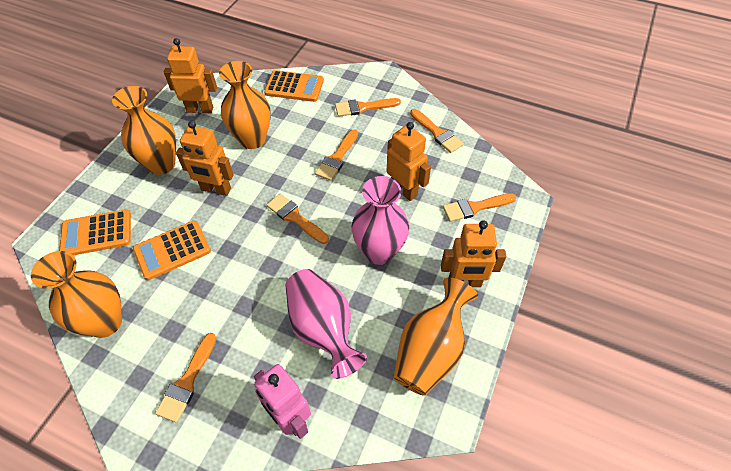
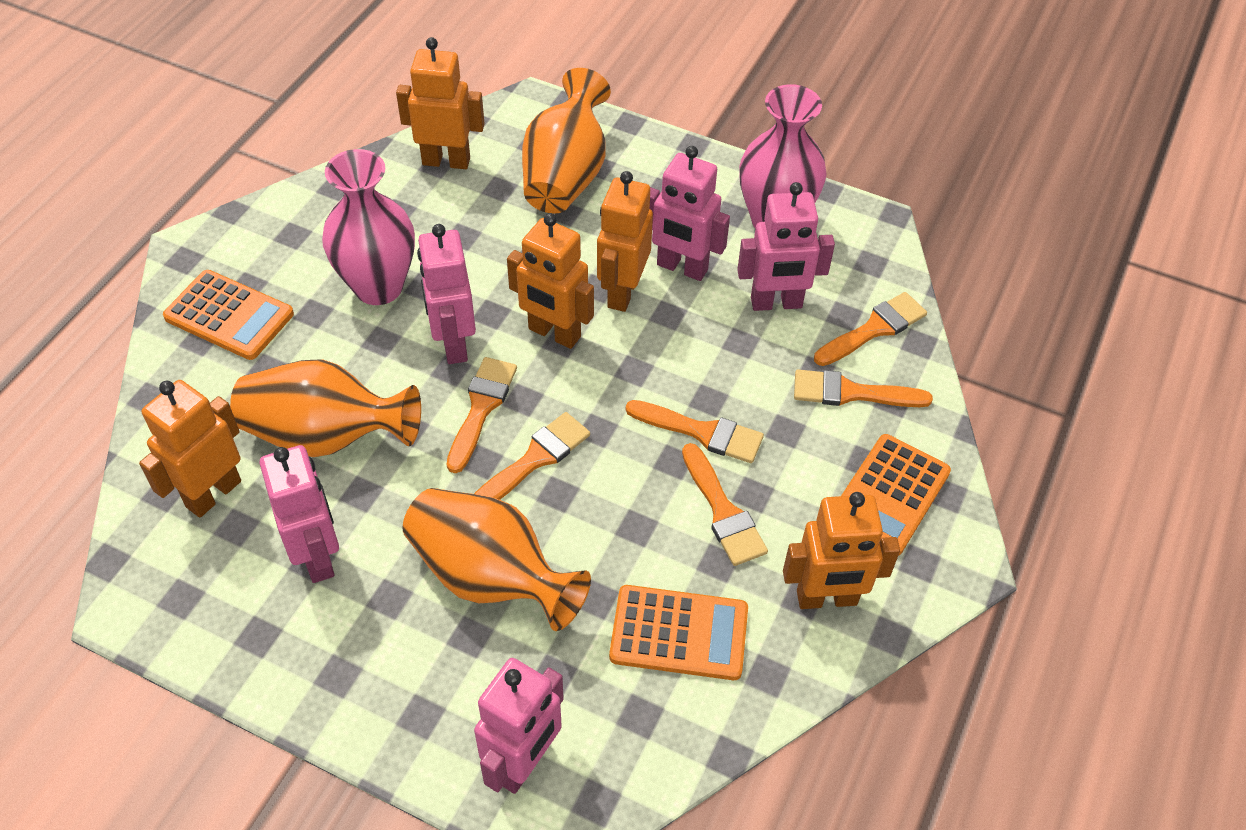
orange robot: 4 -> 5
orange vase: 4 -> 3
pink robot: 1 -> 5

